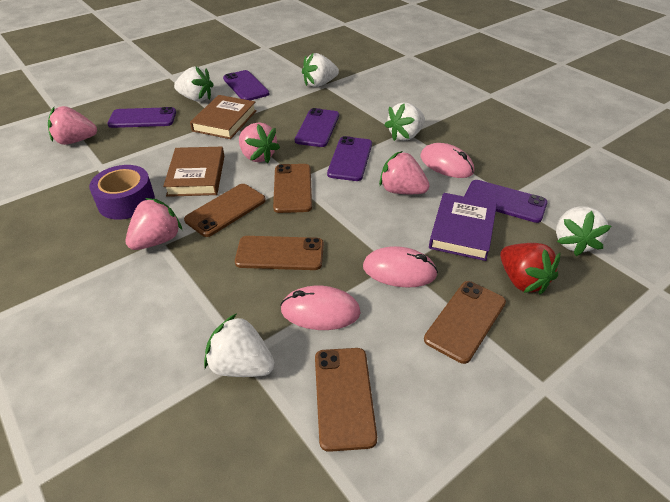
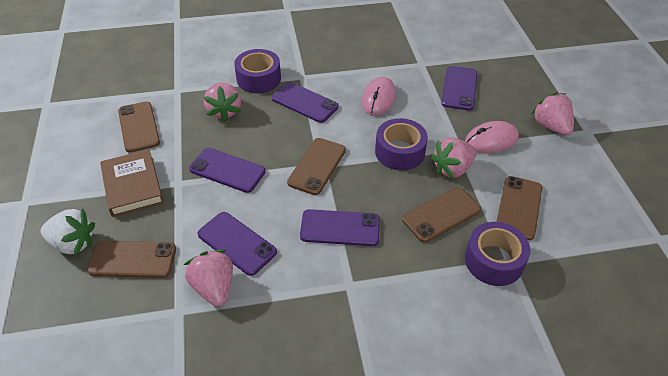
brown book: 2 -> 1
pink mouse: 3 -> 2
purple book: 1 -> 0
purple tape: 1 -> 3
red strawberry: 1 -> 0
white strawberry: 5 -> 1

